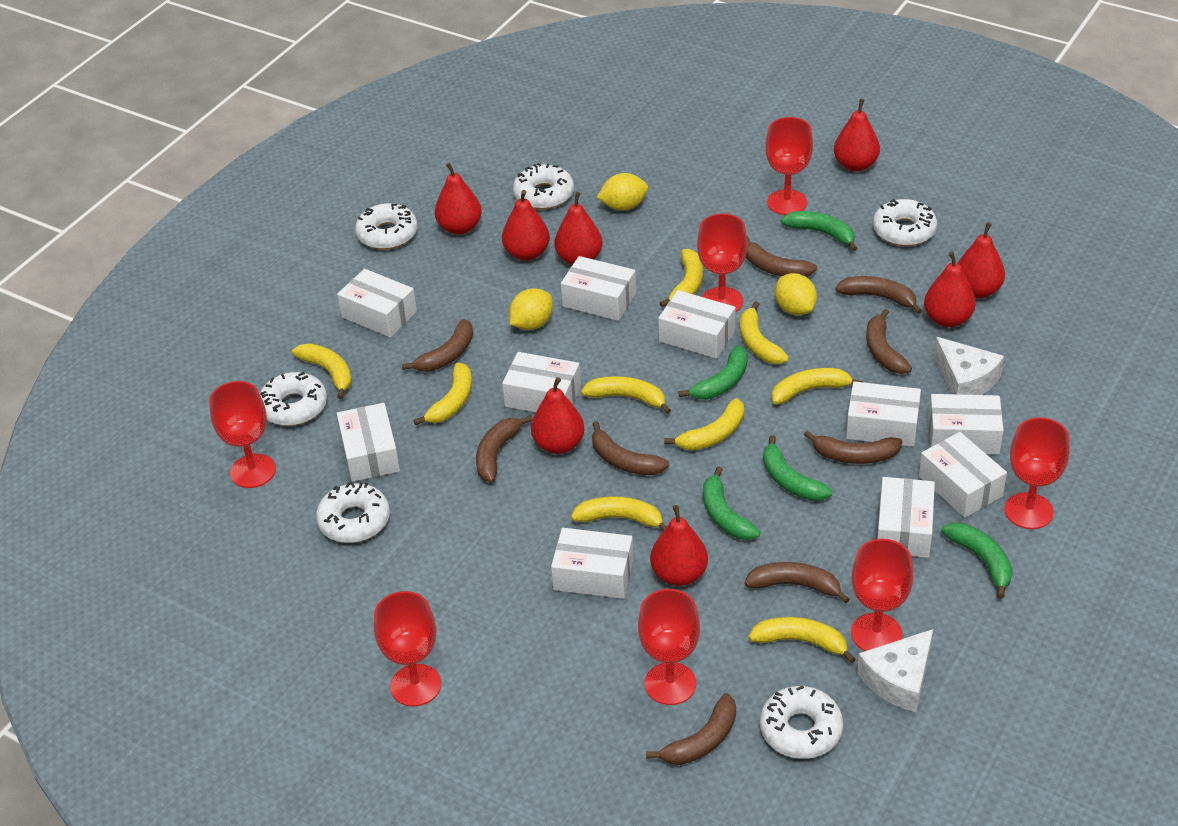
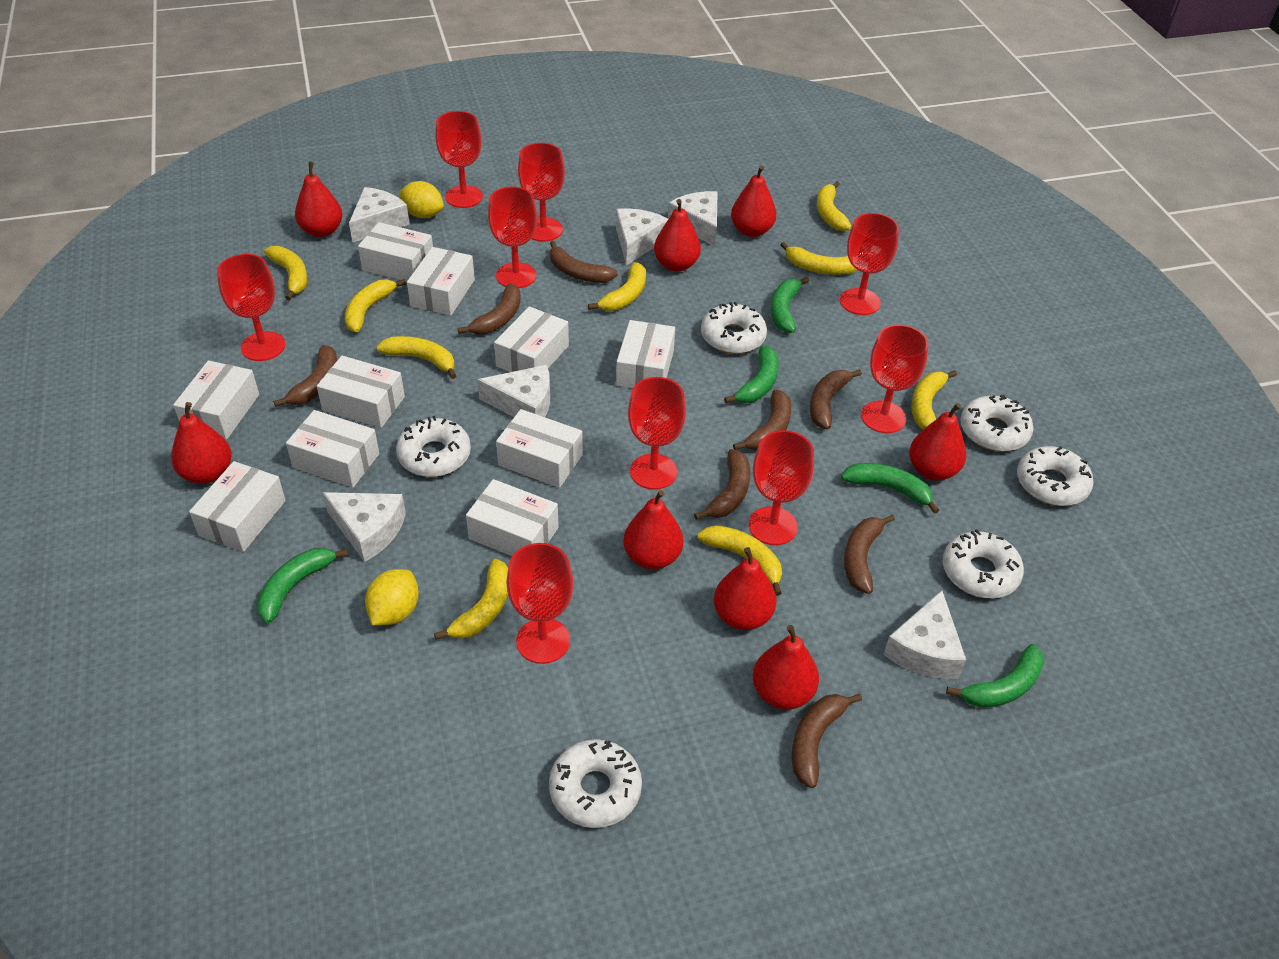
brown banana: 9 -> 8
red goblet: 7 -> 9
white cheese: 2 -> 6
yellow lemon: 3 -> 2

